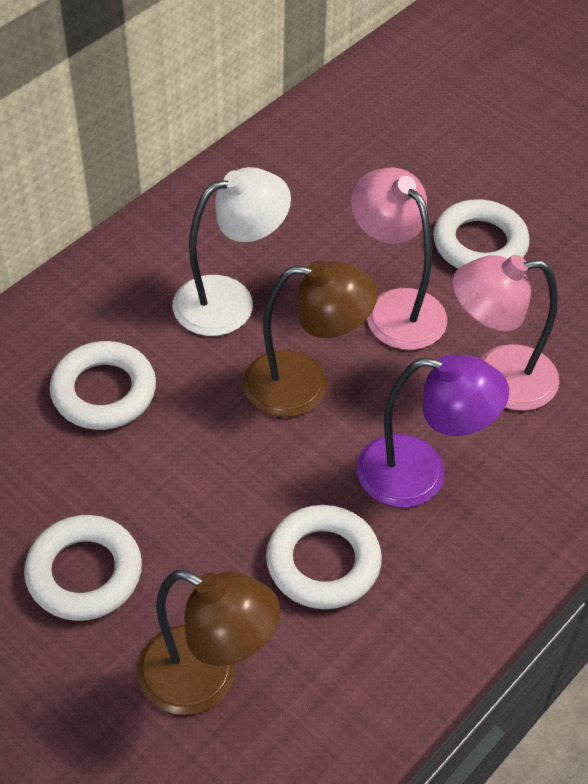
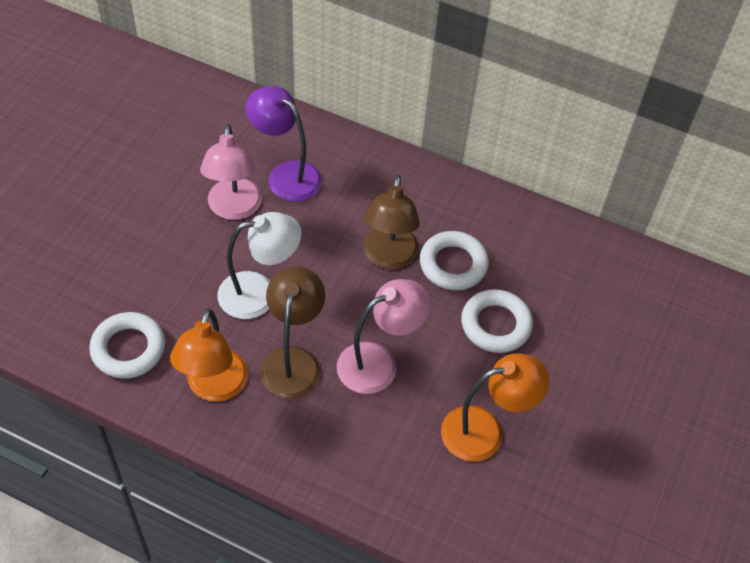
orange lamp: 0 -> 2
white ring: 4 -> 3

